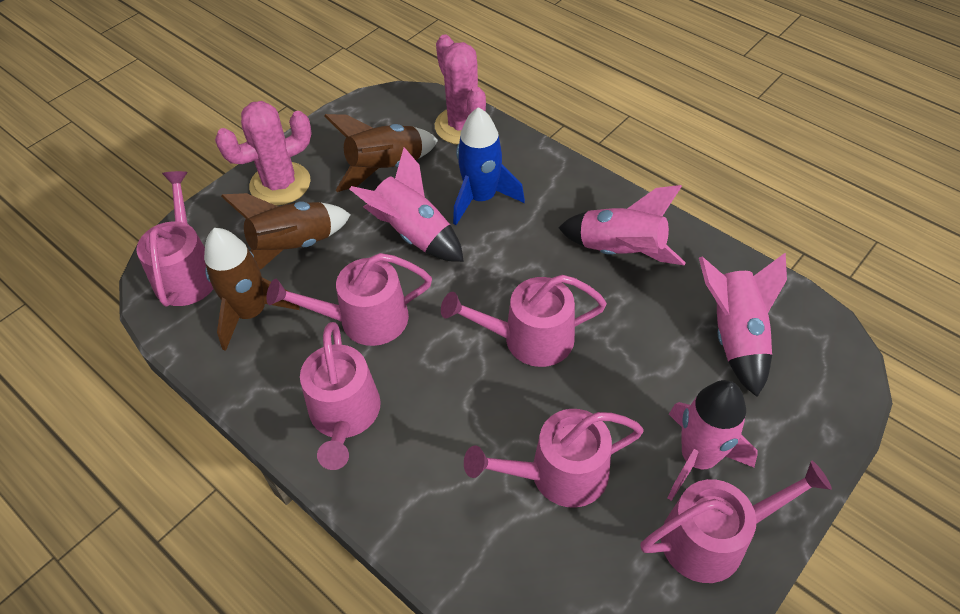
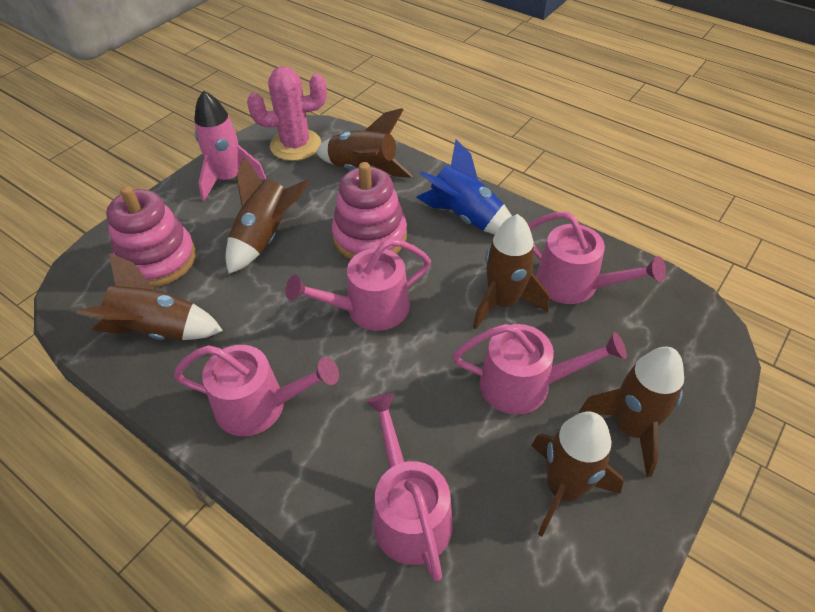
brown rocket: 3 -> 6
pink cactus: 2 -> 1
pink rocket: 4 -> 1
pink stacking toy: 0 -> 2
pink watering can: 6 -> 5

